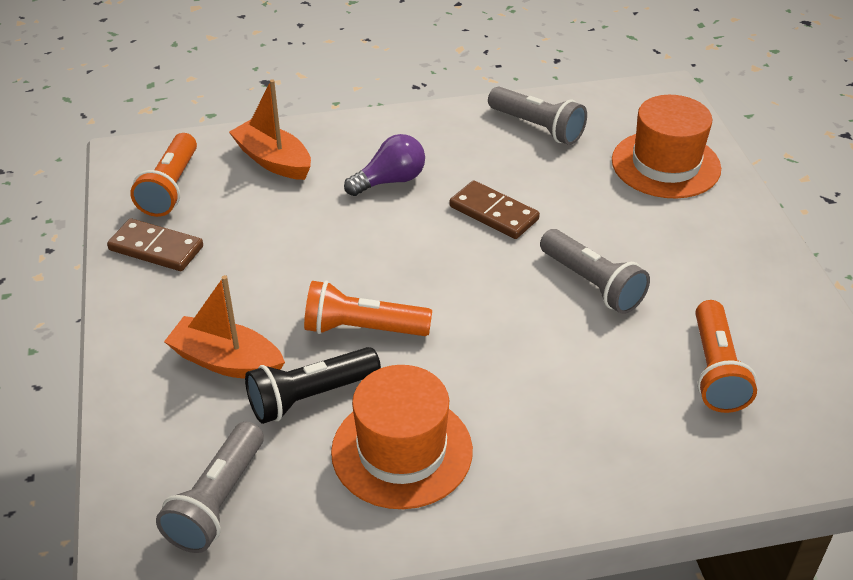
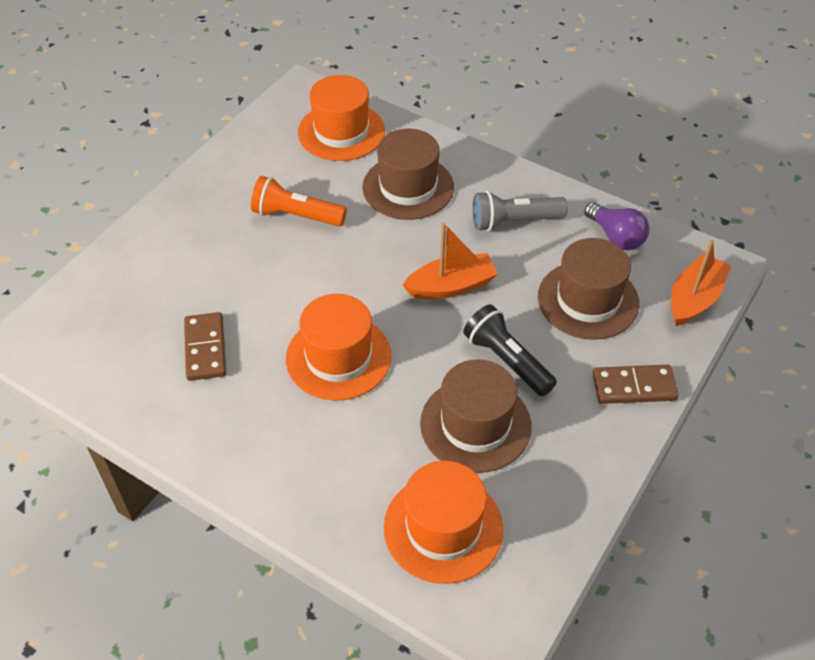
brown hat: 0 -> 3
grey flashlight: 3 -> 1
orange flashlight: 3 -> 1
orange hat: 2 -> 3

